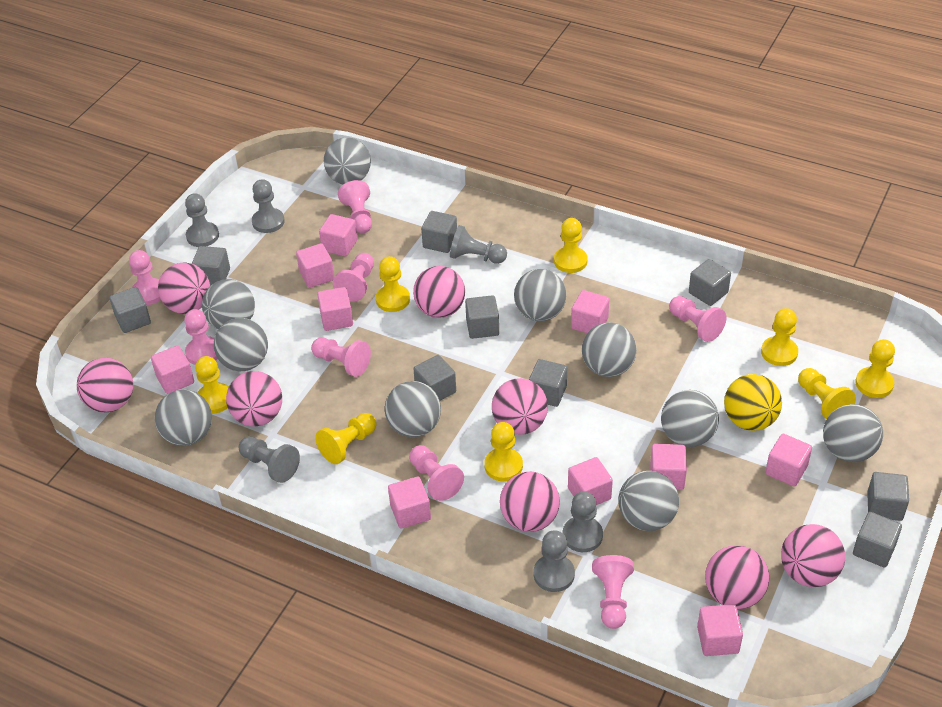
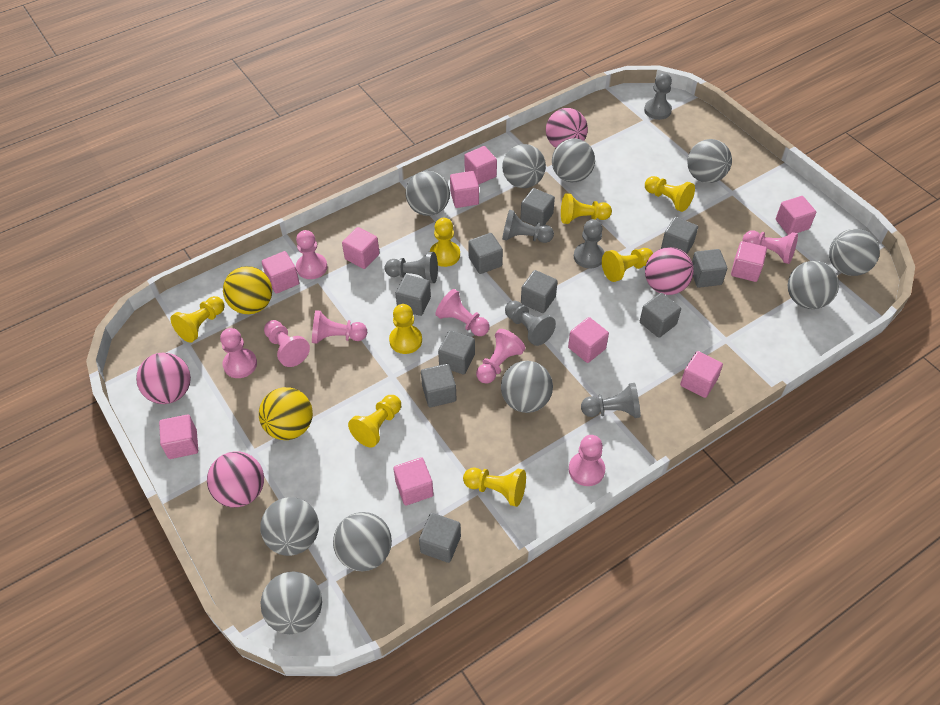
grey cube: 9 -> 10
pink ball: 8 -> 4
yellow ball: 1 -> 2

